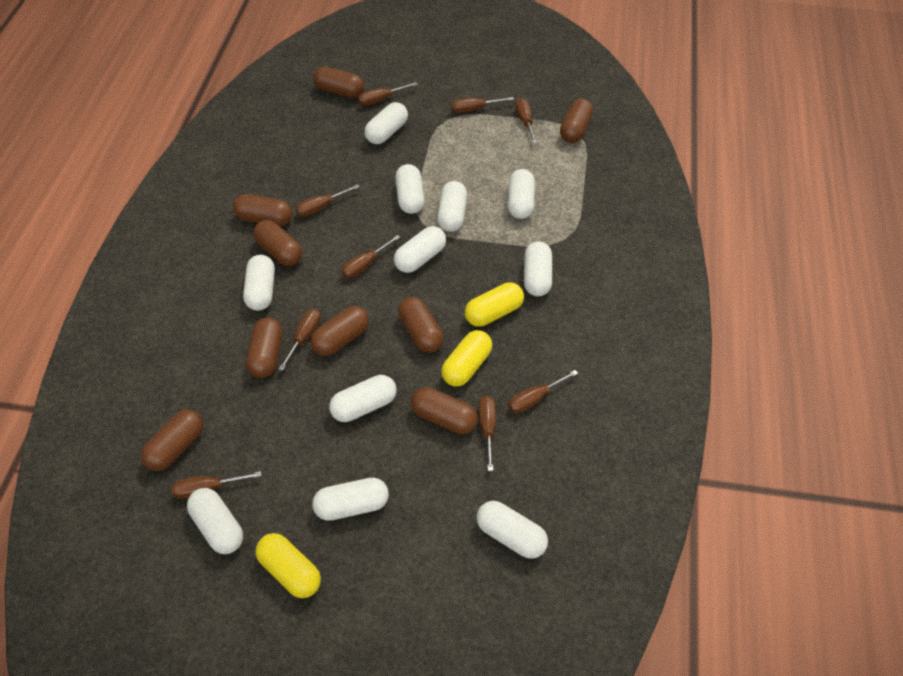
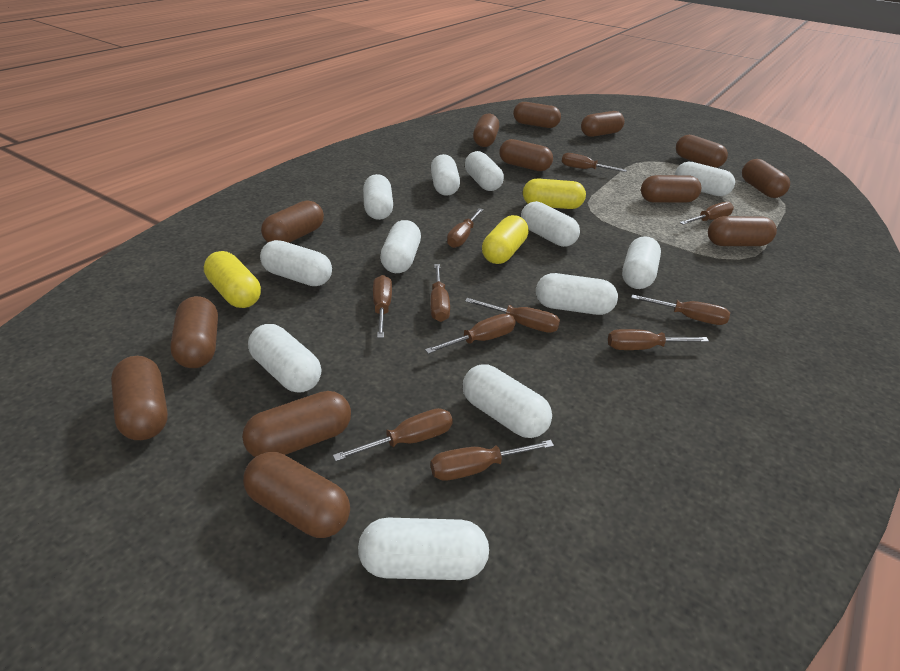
brown capsule: 9 -> 13
brown screwdriver: 9 -> 11
white capsule: 11 -> 12

